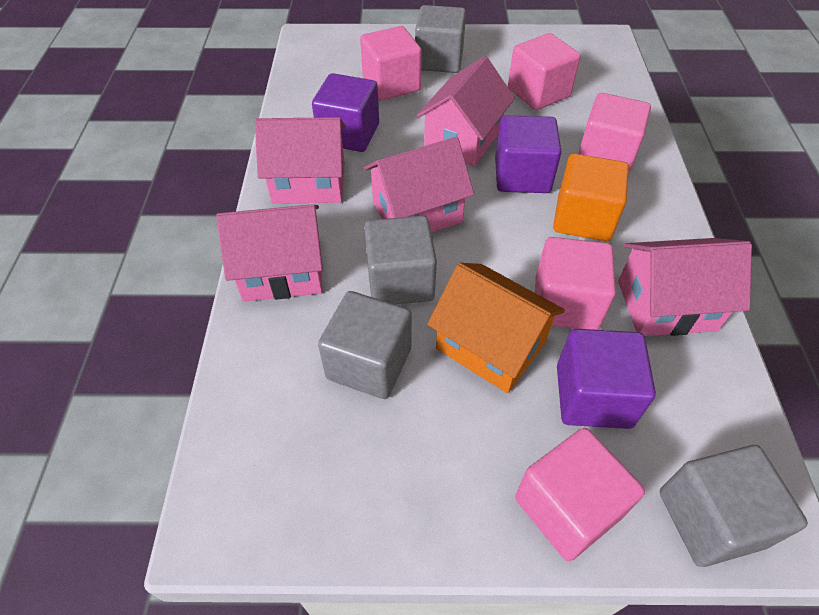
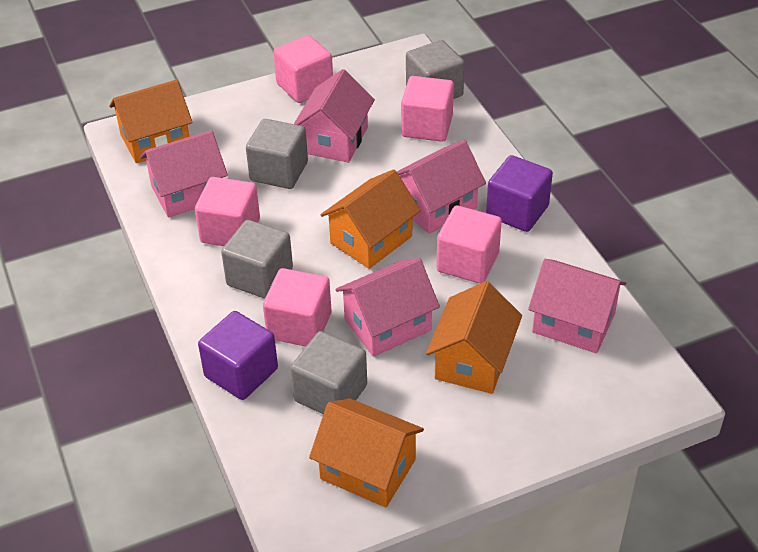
orange cube: 1 -> 0
orange house: 1 -> 4
purple cube: 3 -> 2

